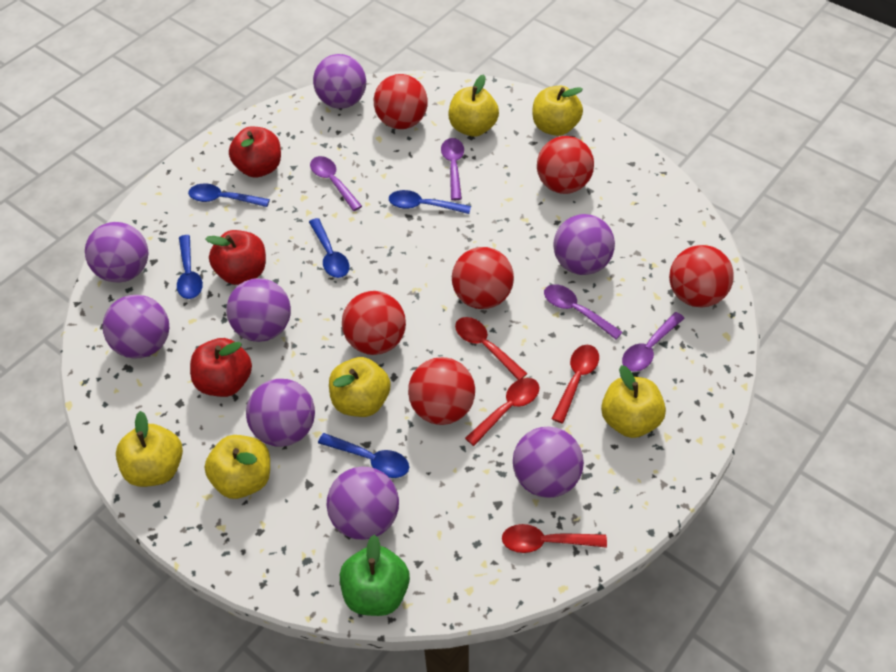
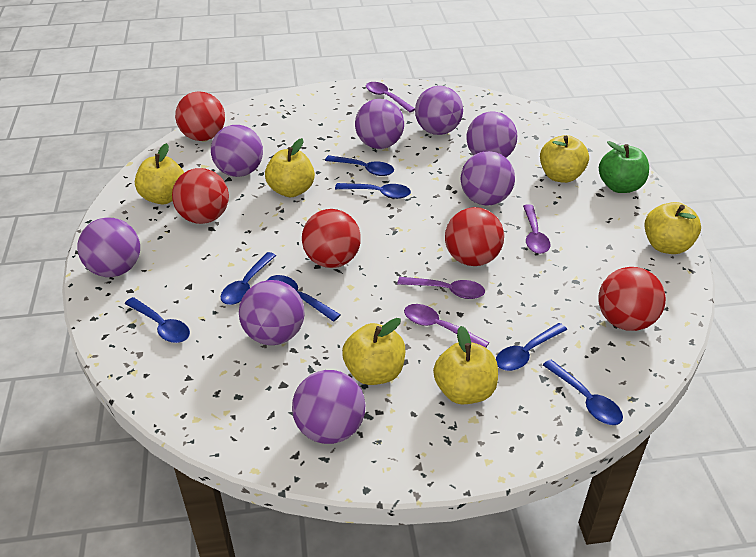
blue spoon: 5 -> 7
red apple: 3 -> 0
red ball: 6 -> 5
red spoon: 4 -> 0

